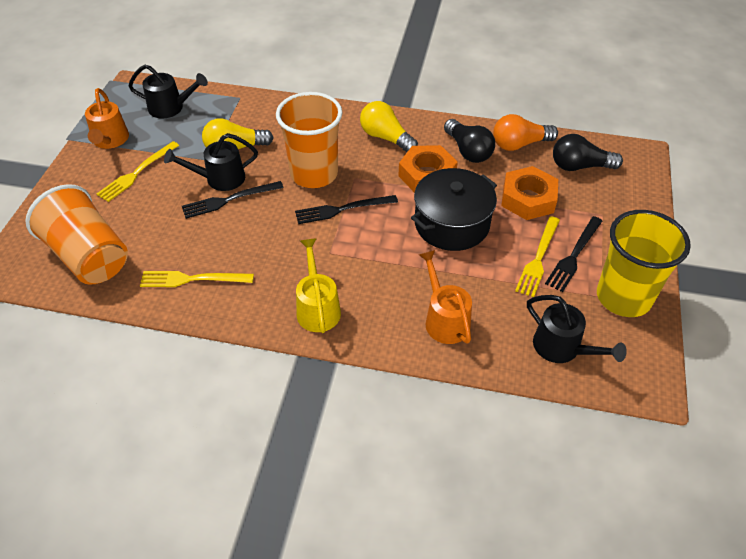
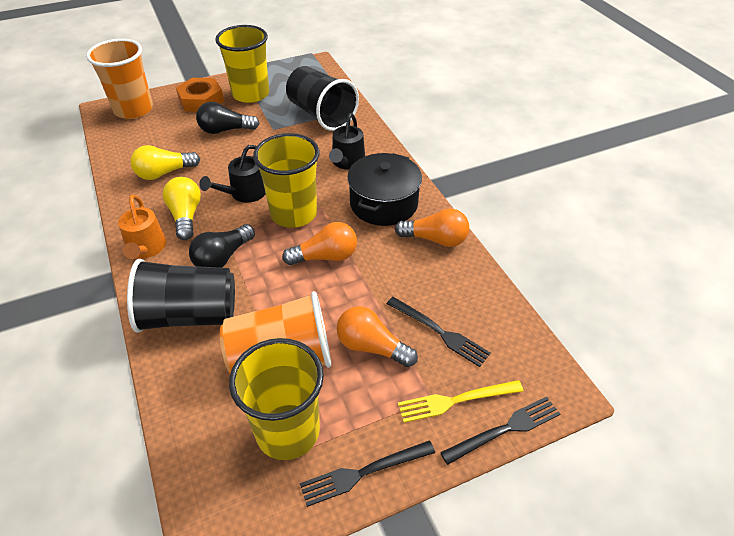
black cup: 0 -> 2
black watering can: 3 -> 2
orange light bulb: 1 -> 3
orange nut: 2 -> 1
orange watering can: 2 -> 1
yellow cup: 1 -> 3
yellow fork: 3 -> 1
yellow watering can: 1 -> 0

